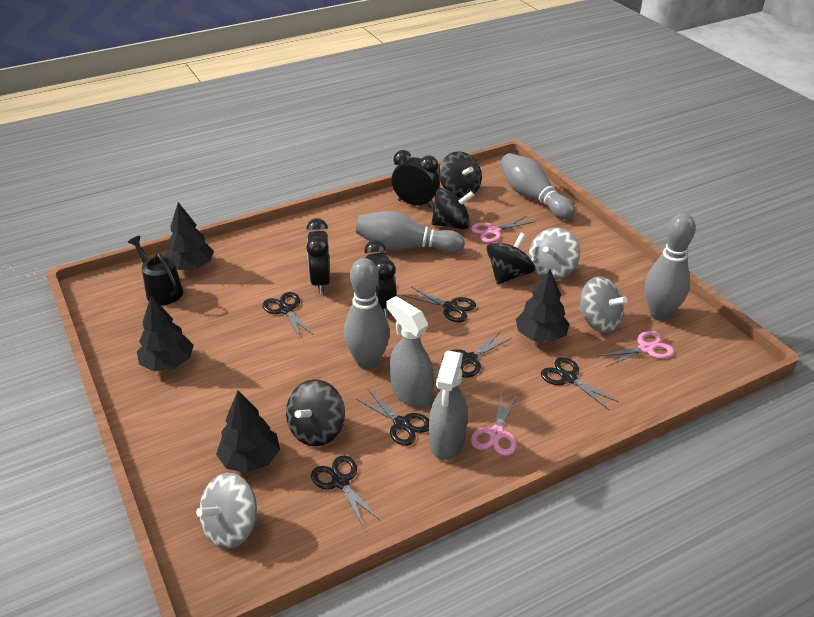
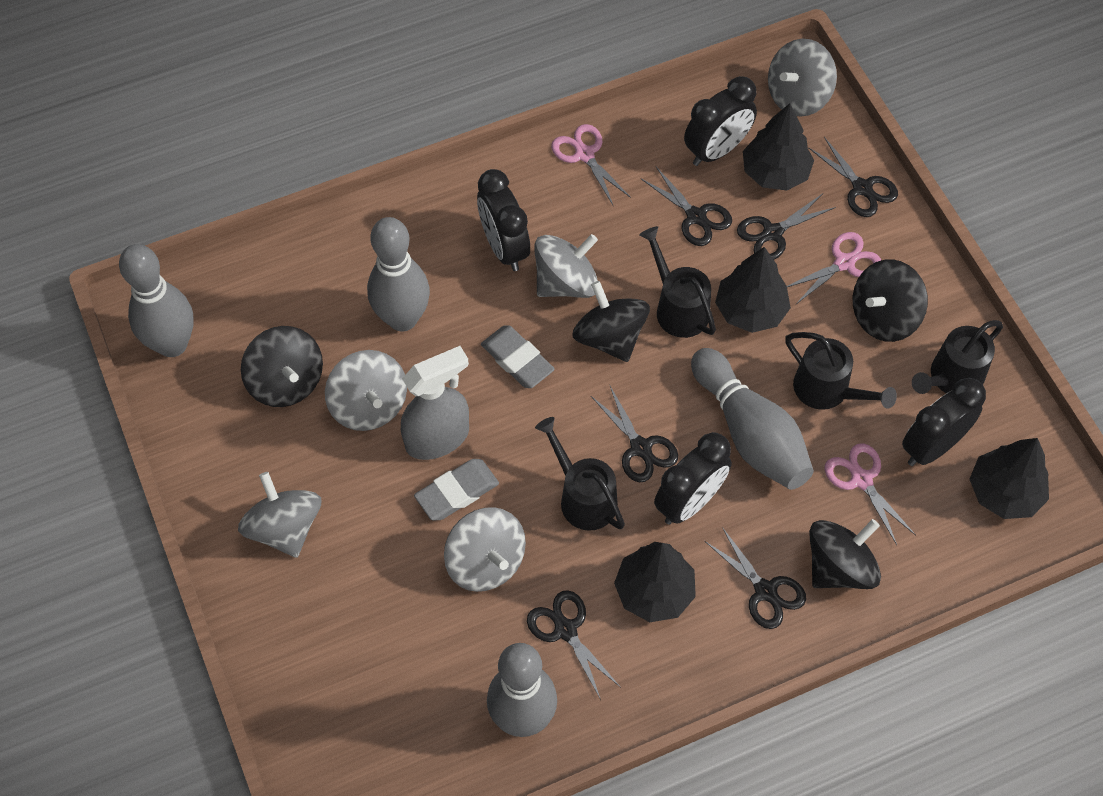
black clock: 3 -> 4
black watering can: 1 -> 4
grey eraser: 0 -> 2
grey spinning top: 3 -> 5
grey spray bottle: 2 -> 1

